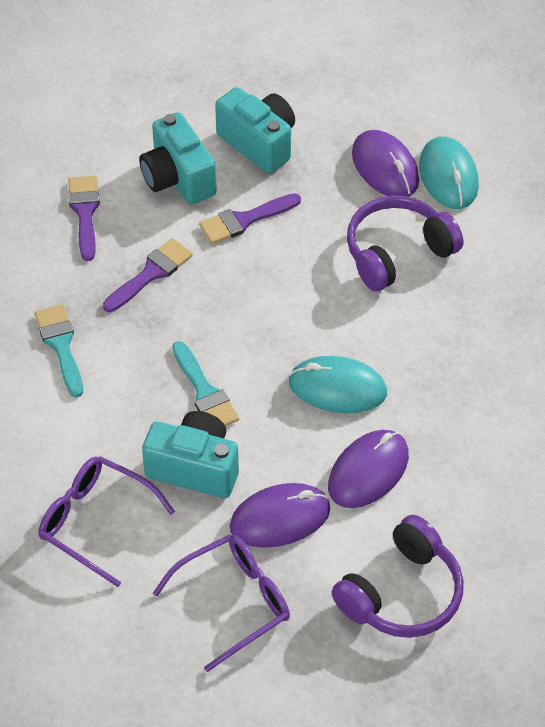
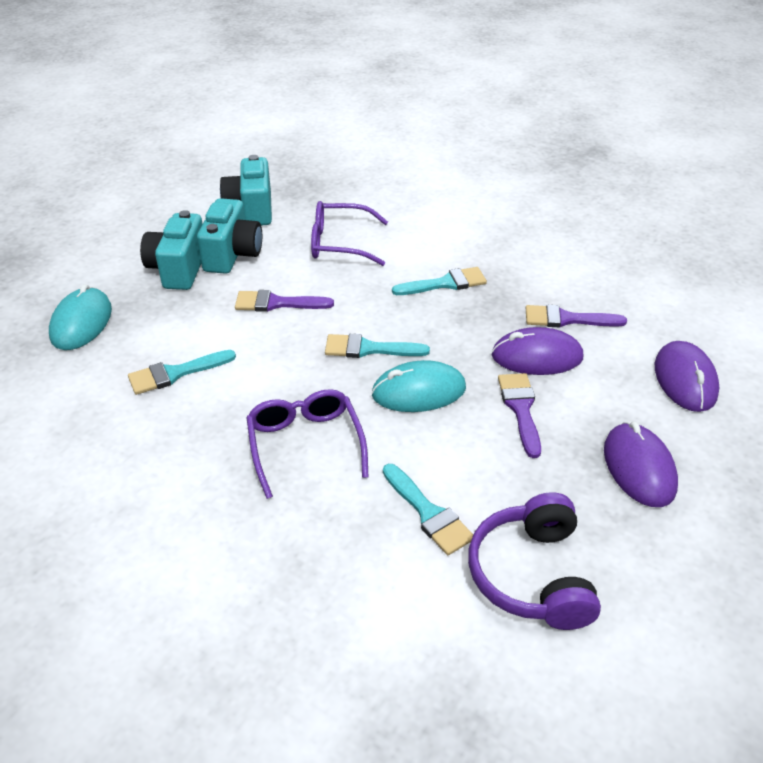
purple headphones: 2 -> 1
turquoise brush: 2 -> 4

